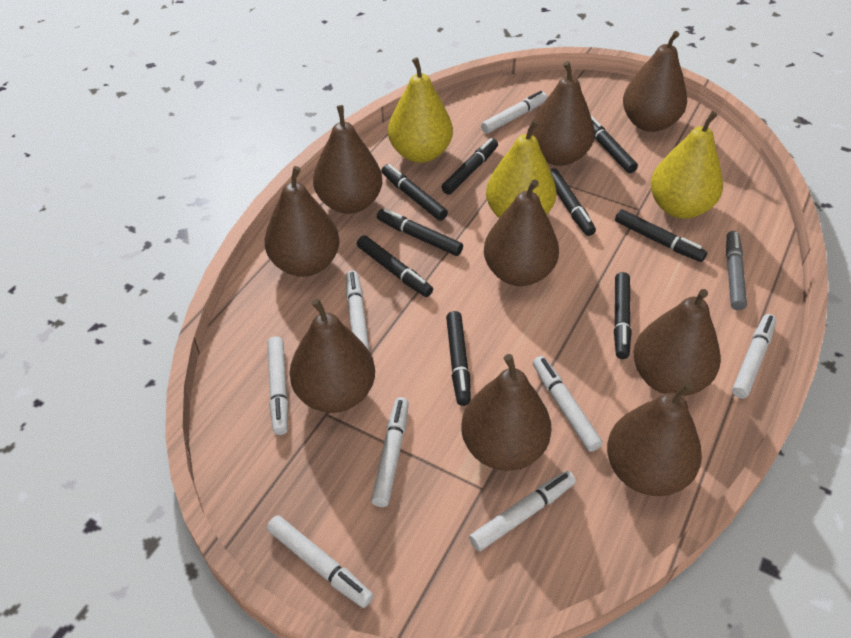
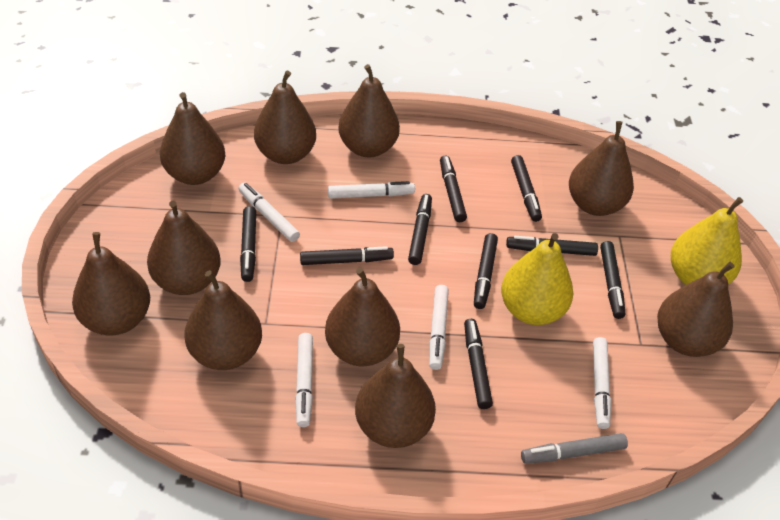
brown pear: 9 -> 10
white marker: 8 -> 5
yellow pear: 3 -> 2

